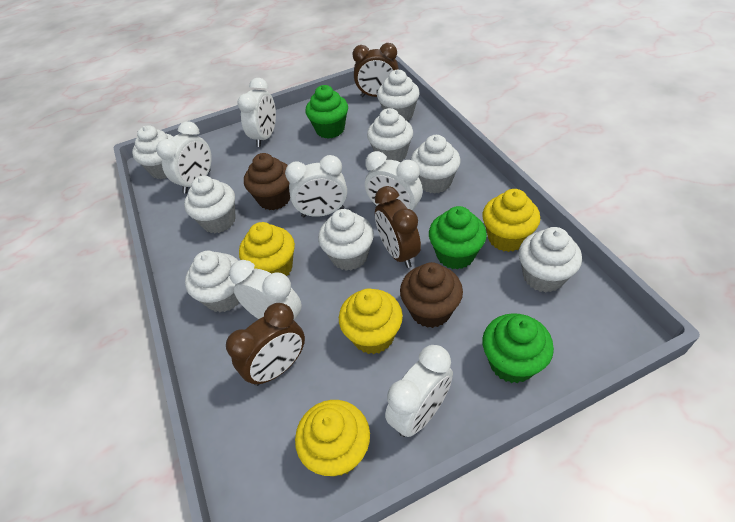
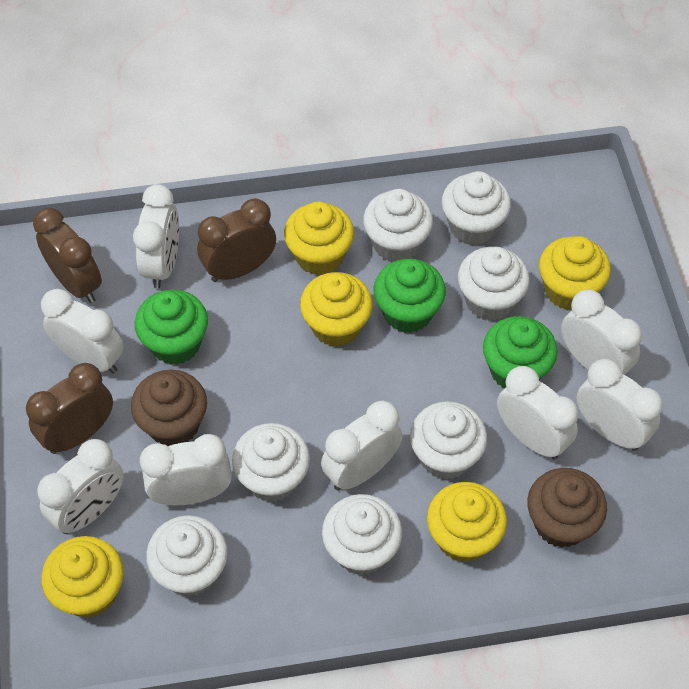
white clock: 6 -> 8
white cupcake: 8 -> 7
yellow cupcake: 4 -> 5

